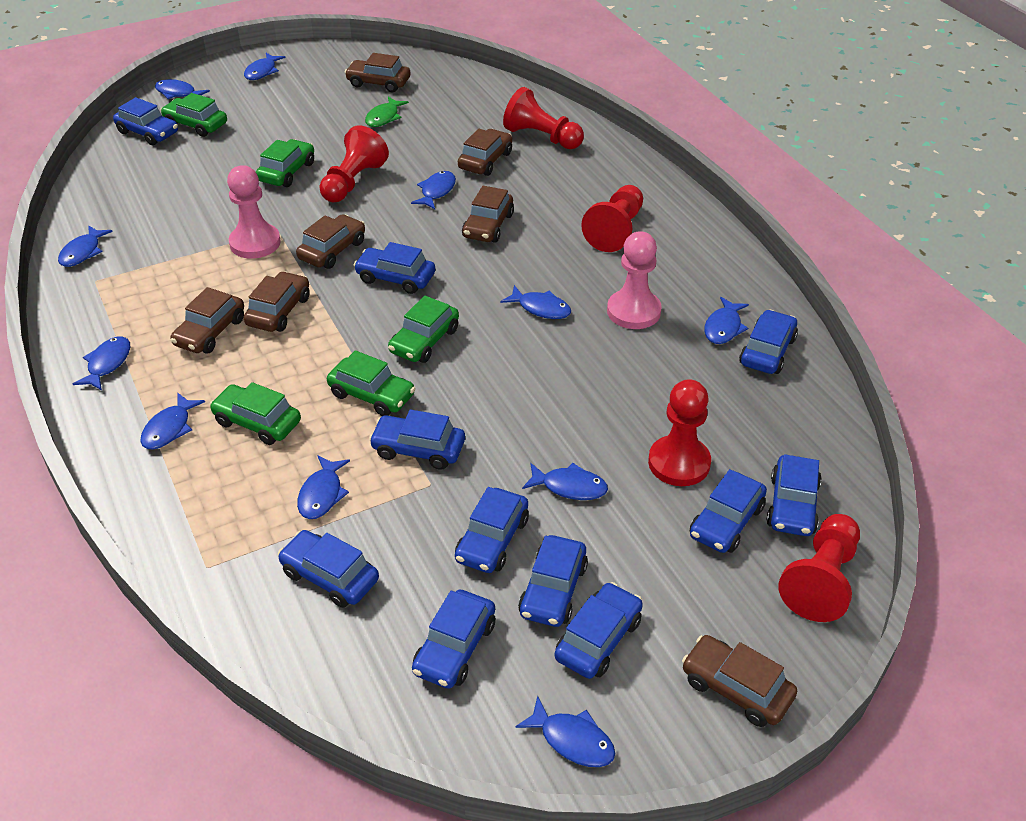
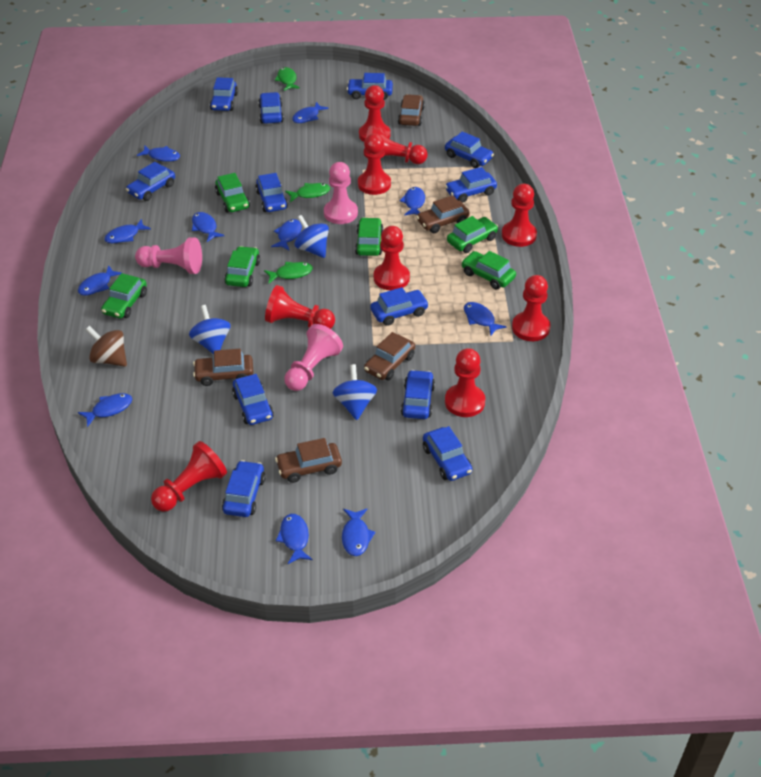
blue car: 11 -> 12
blue spinning top: 0 -> 3
brown car: 7 -> 5
brown spinning top: 0 -> 1
green car: 5 -> 6
green fish: 1 -> 3
pink pawn: 2 -> 3
red pawn: 5 -> 9

